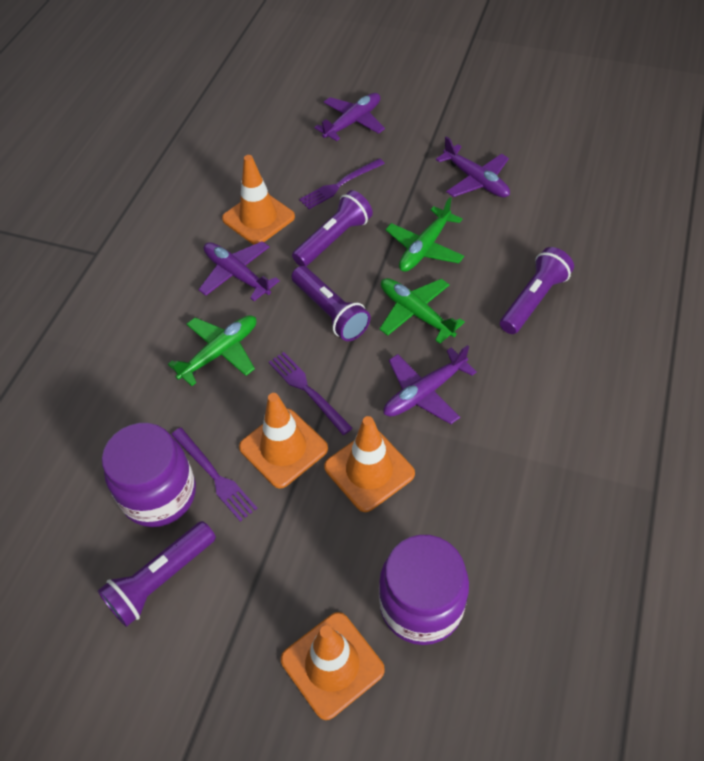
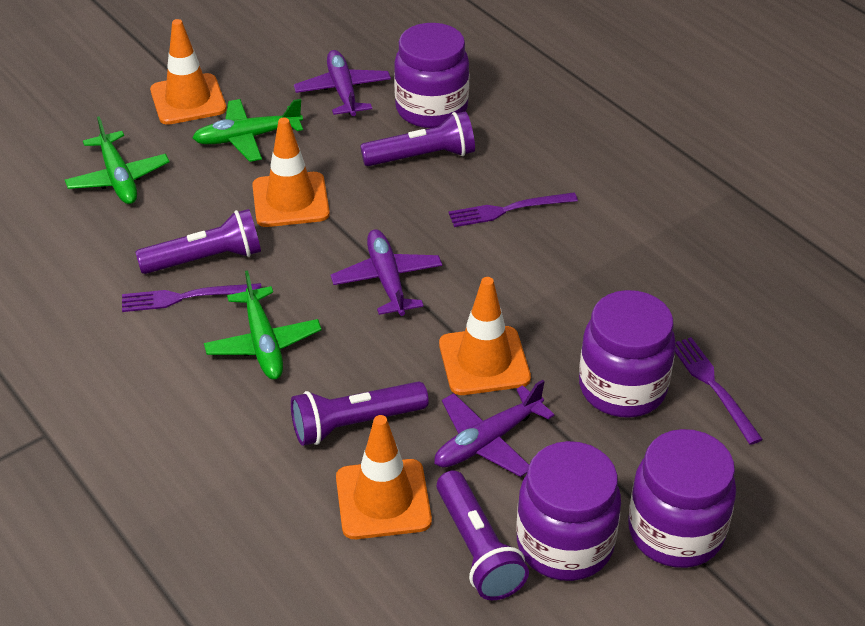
purple jar: 2 -> 4
purple plane: 4 -> 3

